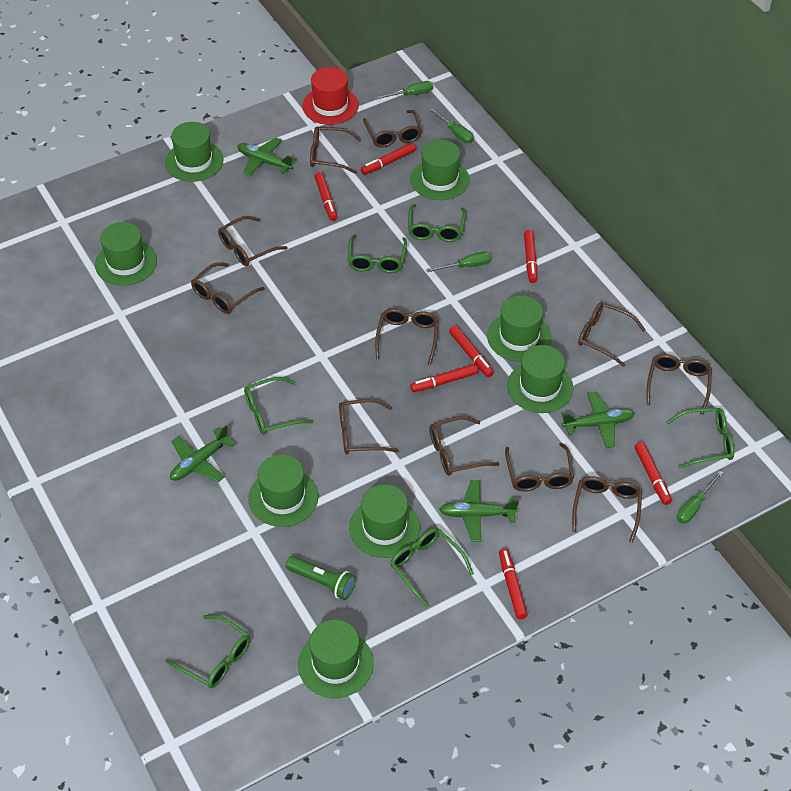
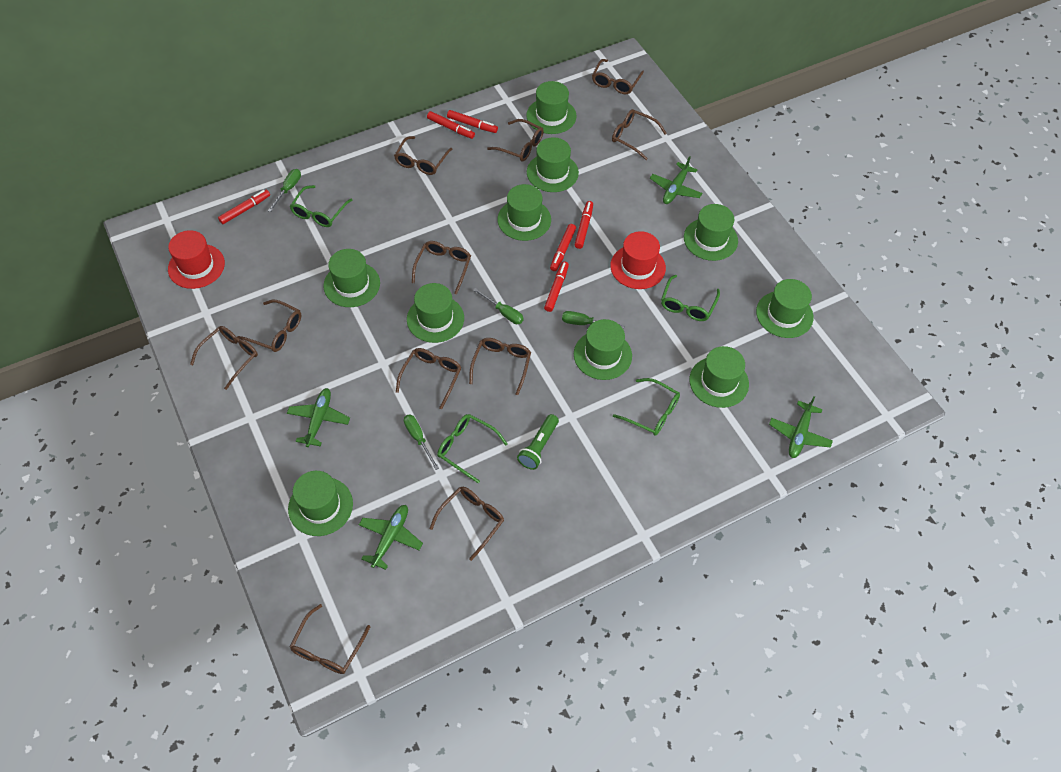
green glasses: 6 -> 4
green hat: 8 -> 10
red hat: 1 -> 2
red marker: 7 -> 6

